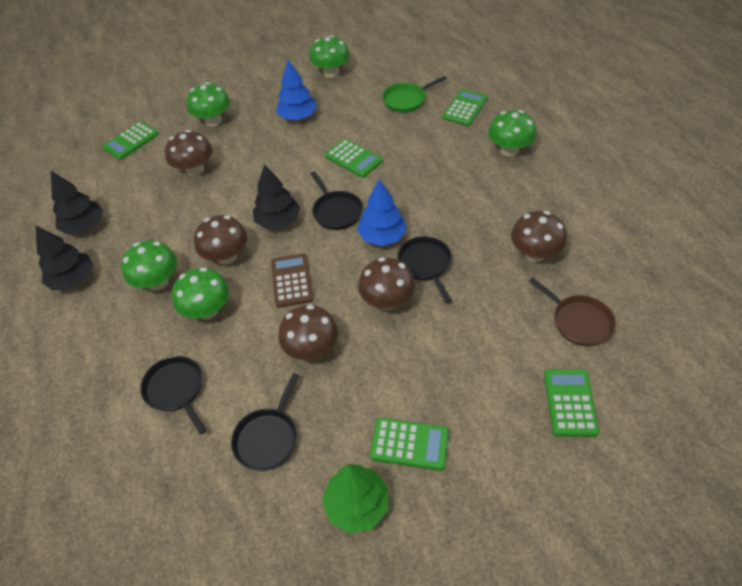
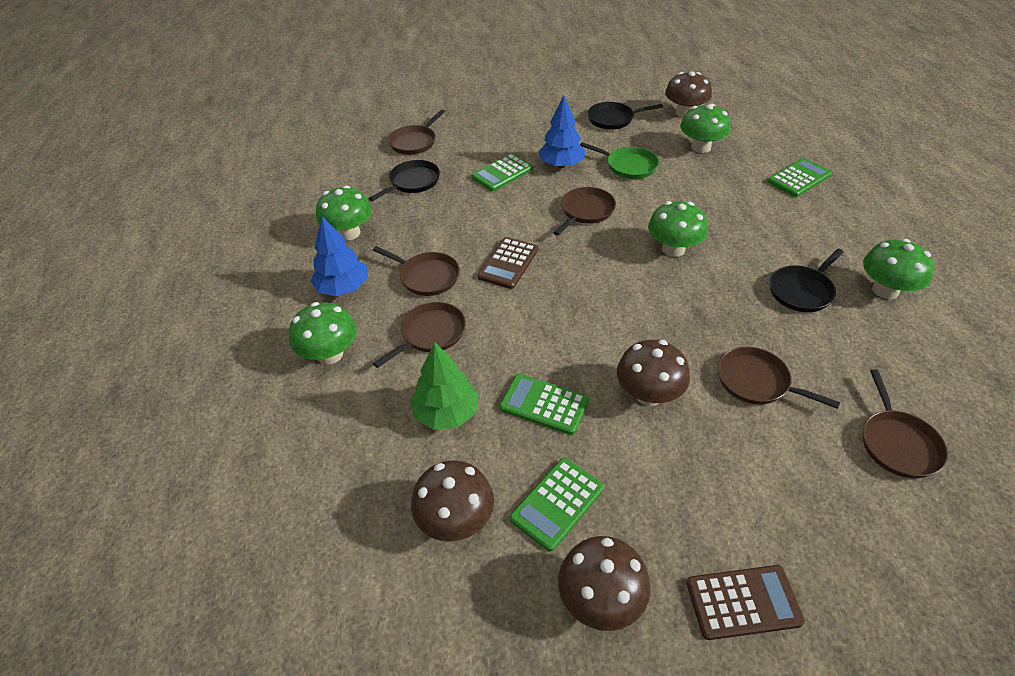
black pan: 4 -> 3
black tree: 3 -> 0
brown calculator: 1 -> 2
brown mushroom: 5 -> 4
brown pan: 1 -> 6
green calculator: 5 -> 4

